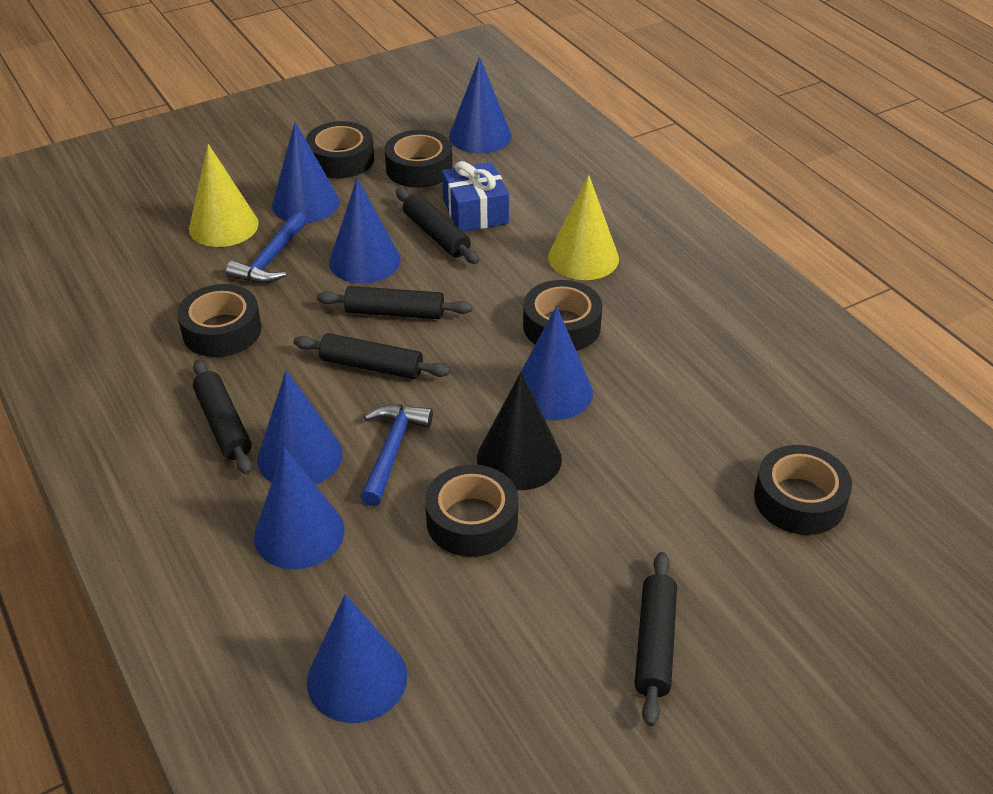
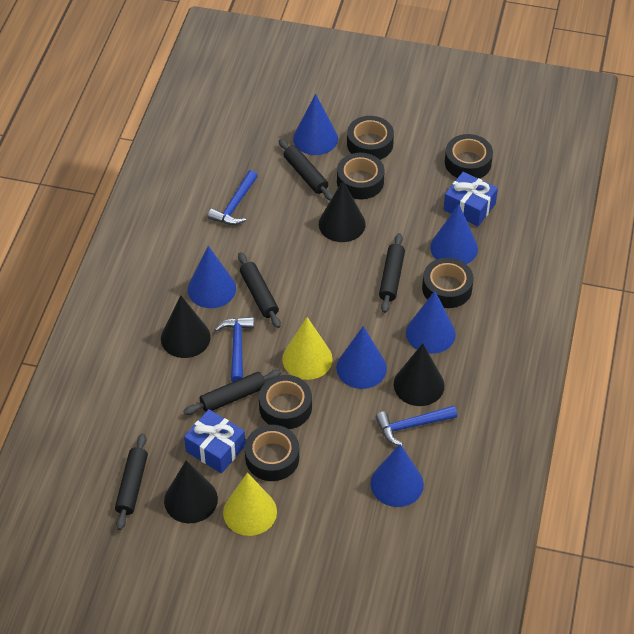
black cone: 1 -> 4
blue cone: 7 -> 6
blue gift: 1 -> 2
blue hammer: 2 -> 3

